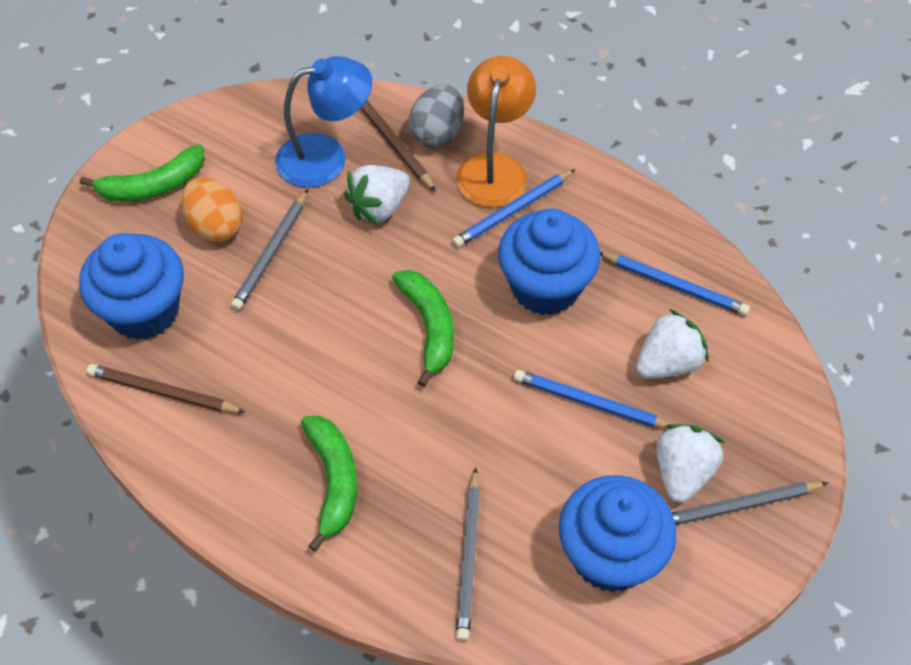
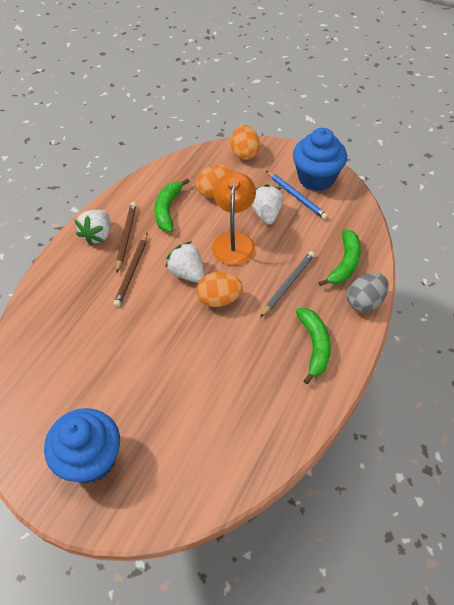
blue cupcake: 3 -> 2
blue lamp: 1 -> 0
blue pencil: 3 -> 1
grey pencil: 3 -> 1
orange egg: 1 -> 3

